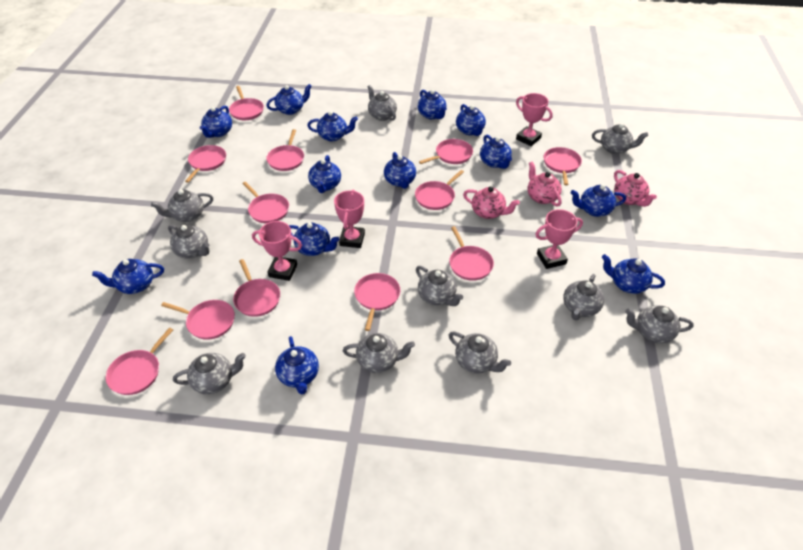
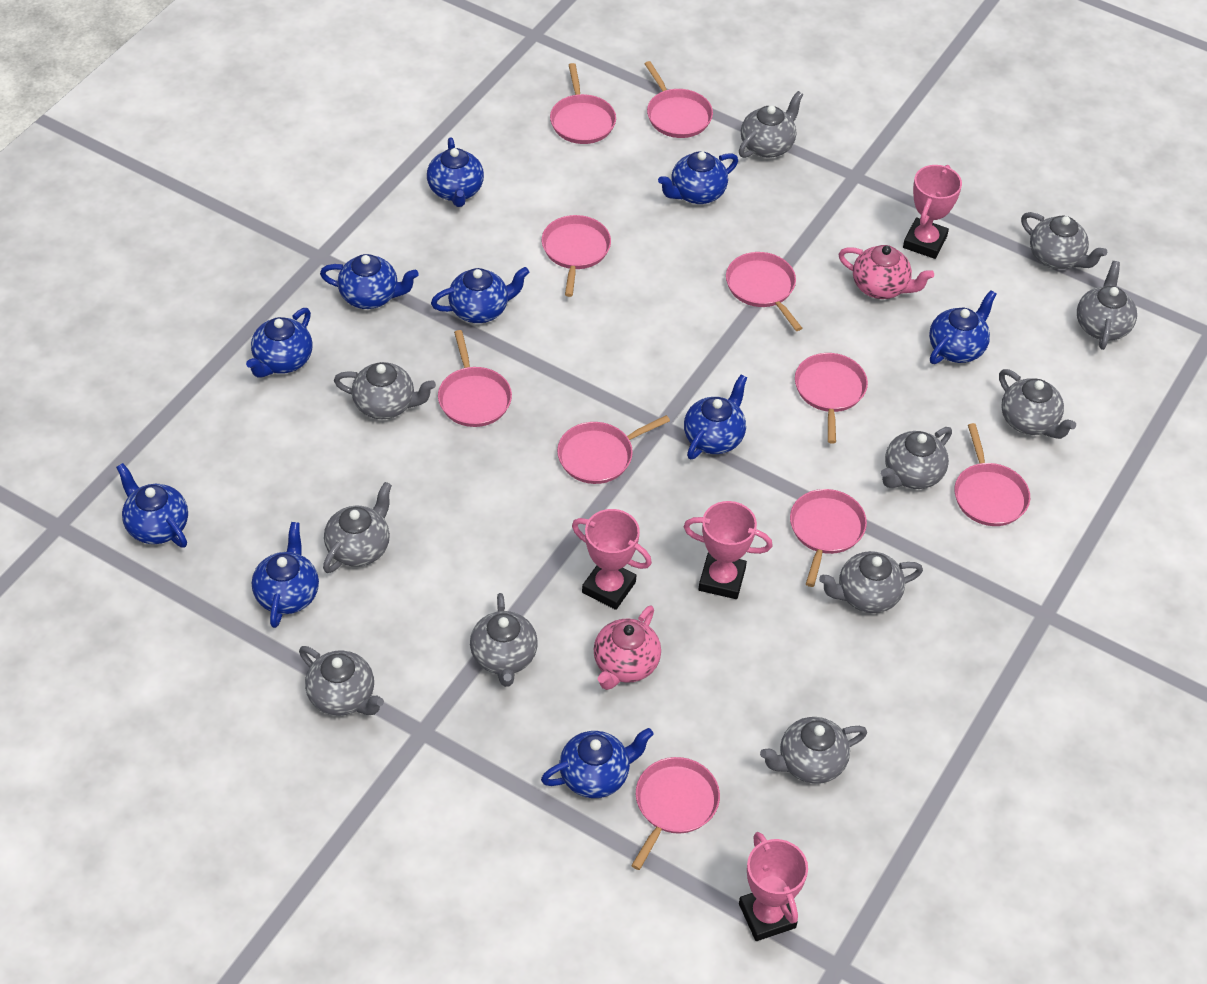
blue teapot: 13 -> 10
grey teapot: 10 -> 11
pink pan: 12 -> 10
pink teapot: 3 -> 2

